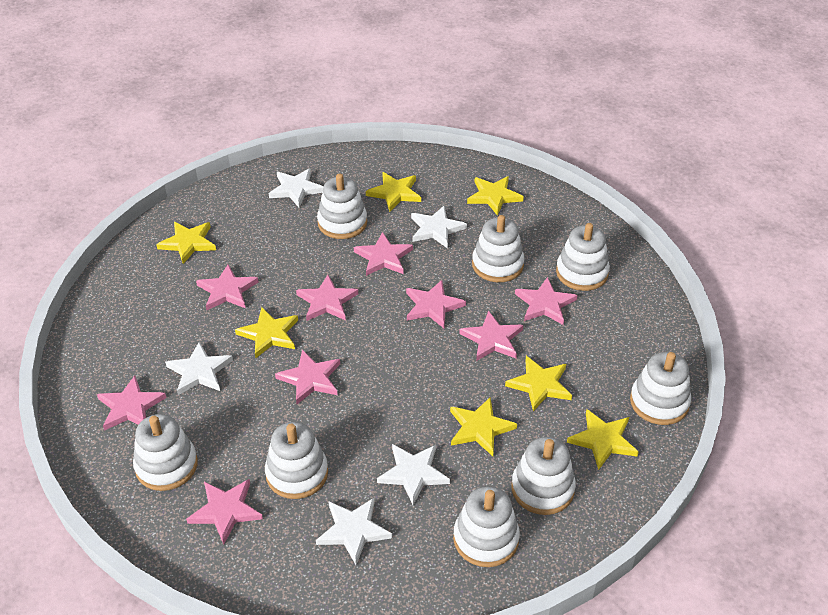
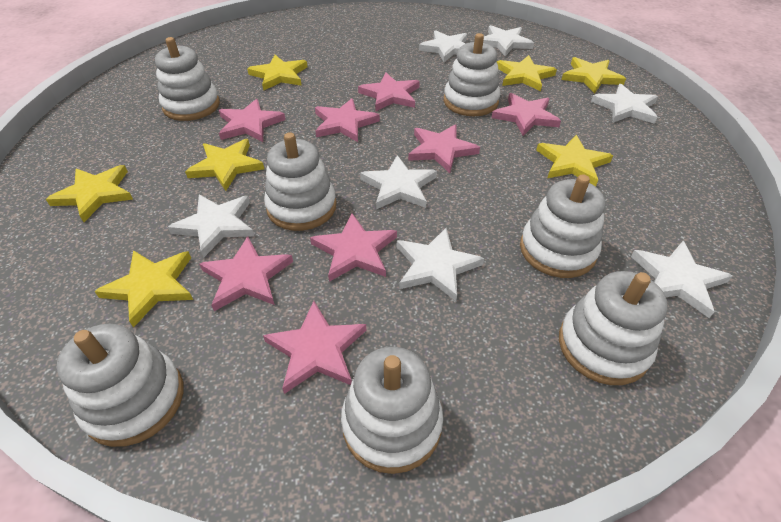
pink star: 9 -> 8
white stacking toy: 8 -> 7
white star: 5 -> 7

